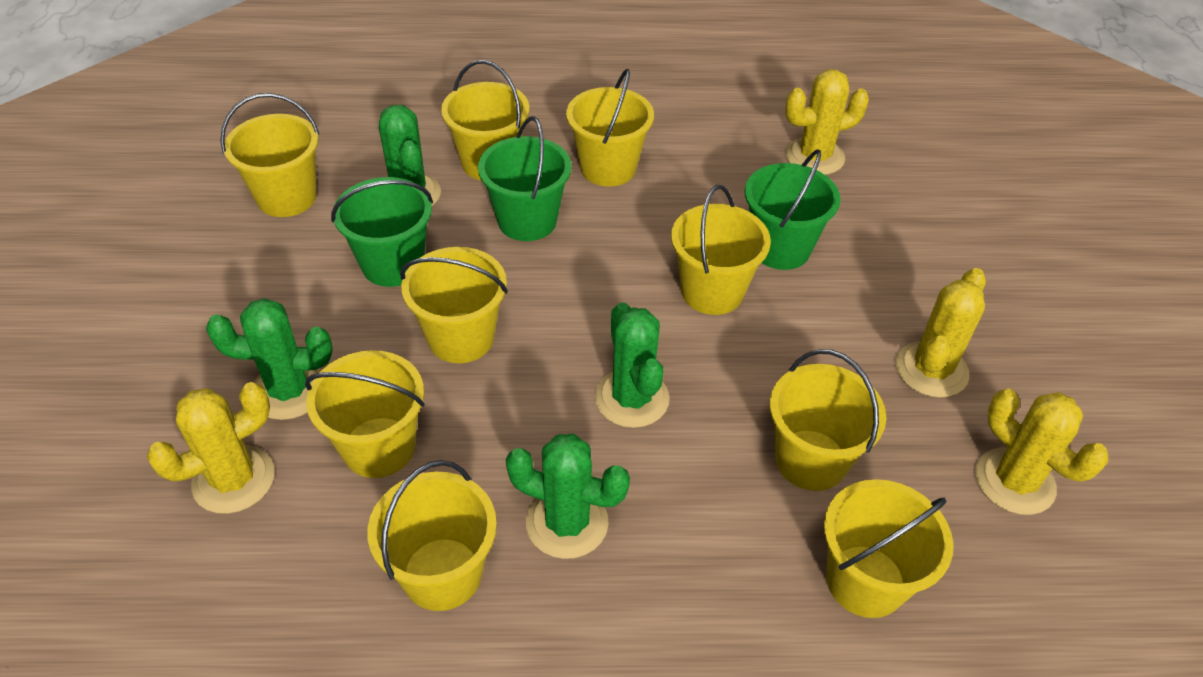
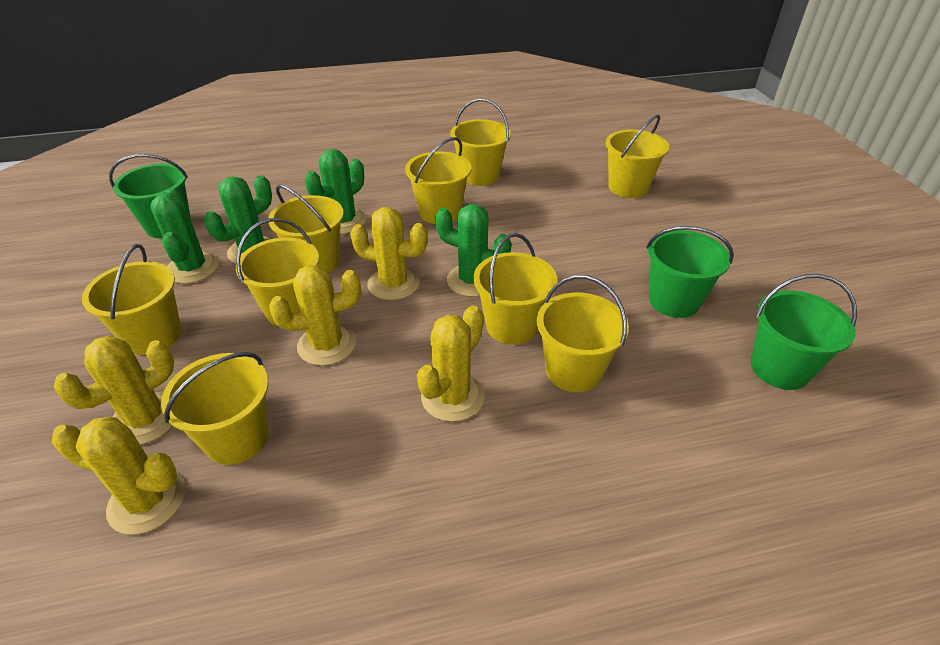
yellow cactus: 4 -> 5

